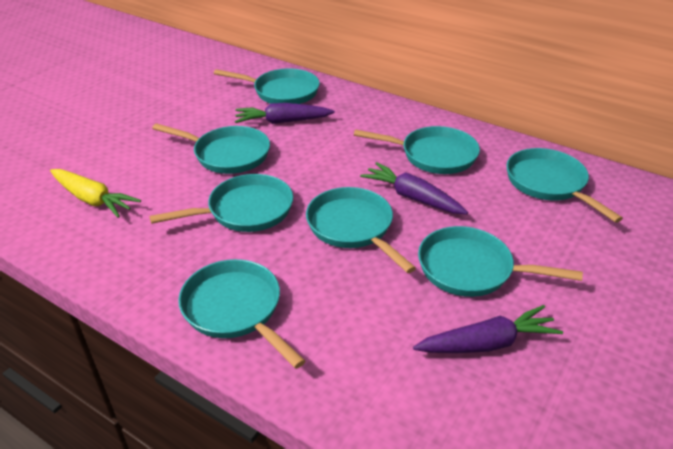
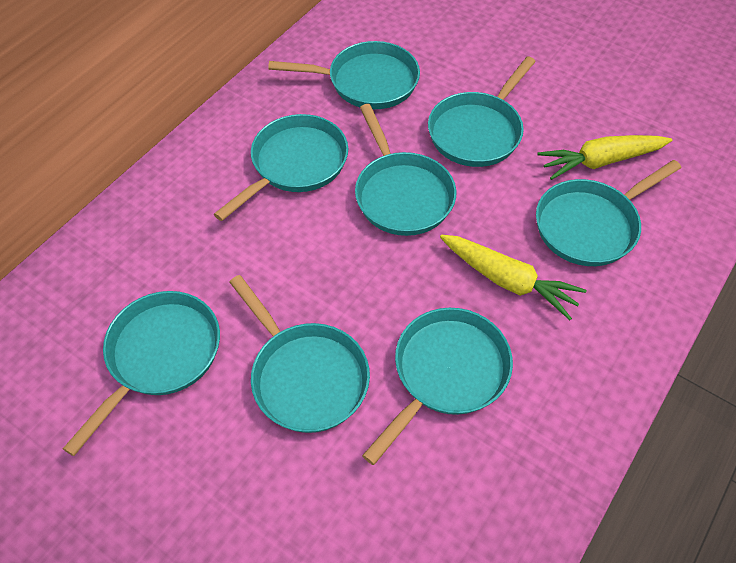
purple carrot: 3 -> 0
yellow carrot: 1 -> 2

